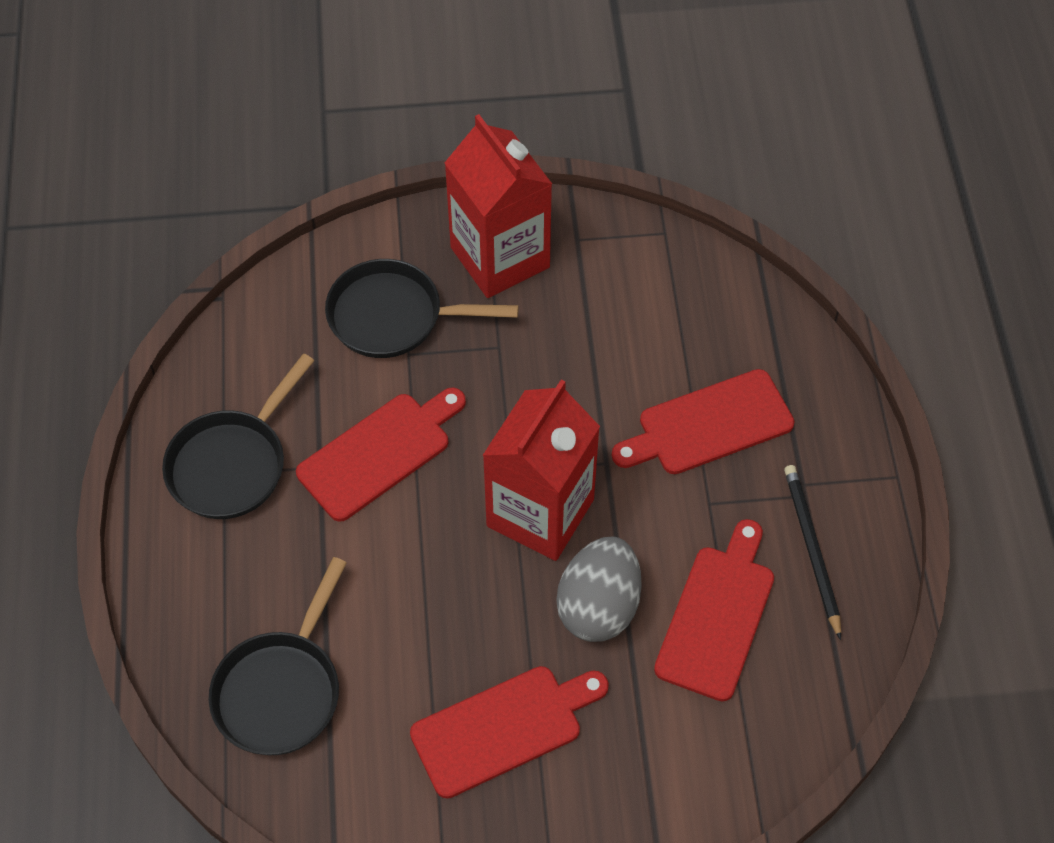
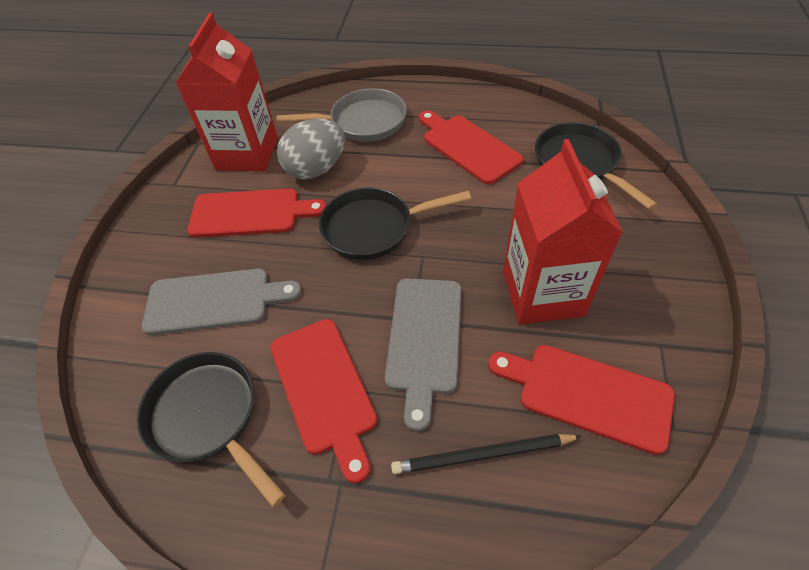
grey cutting board: 0 -> 2
grey pan: 0 -> 1

